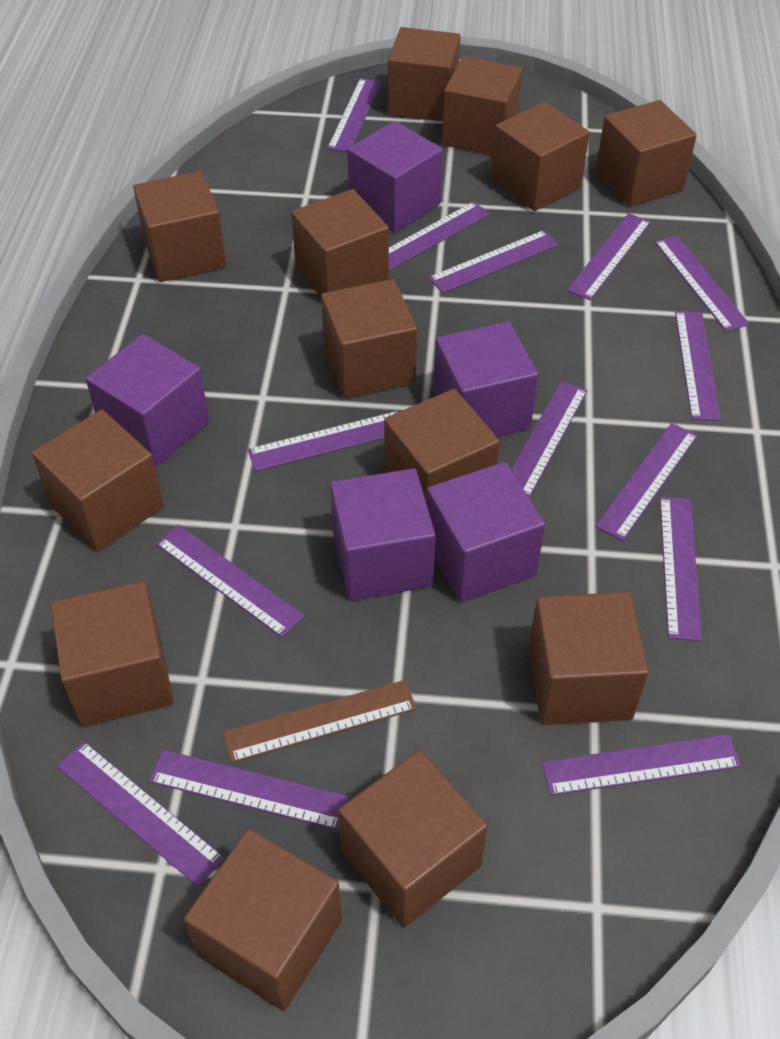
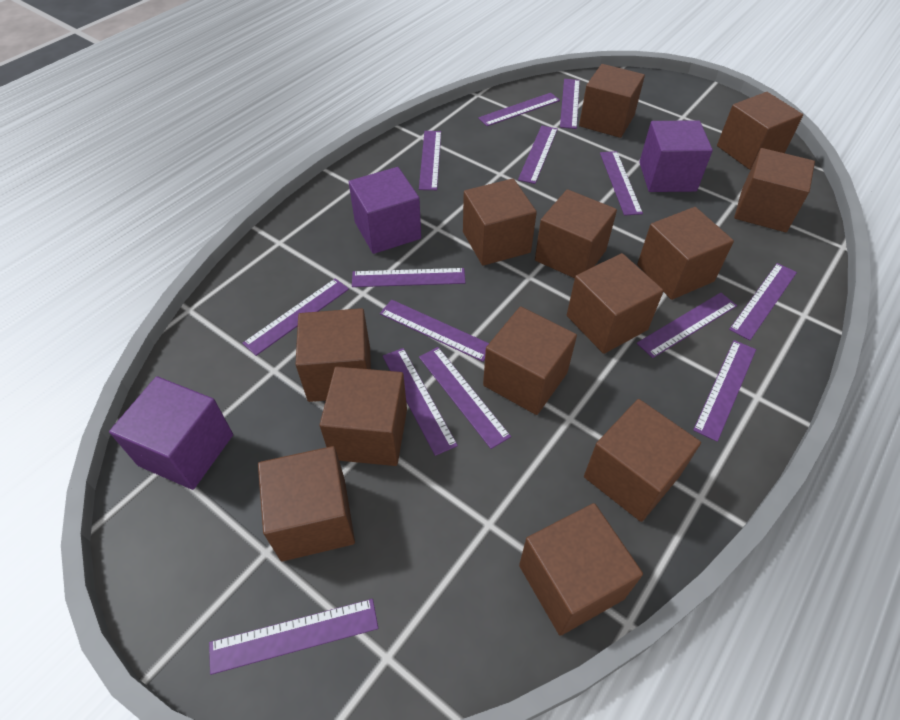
brown ruler: 1 -> 0
purple cube: 5 -> 3

